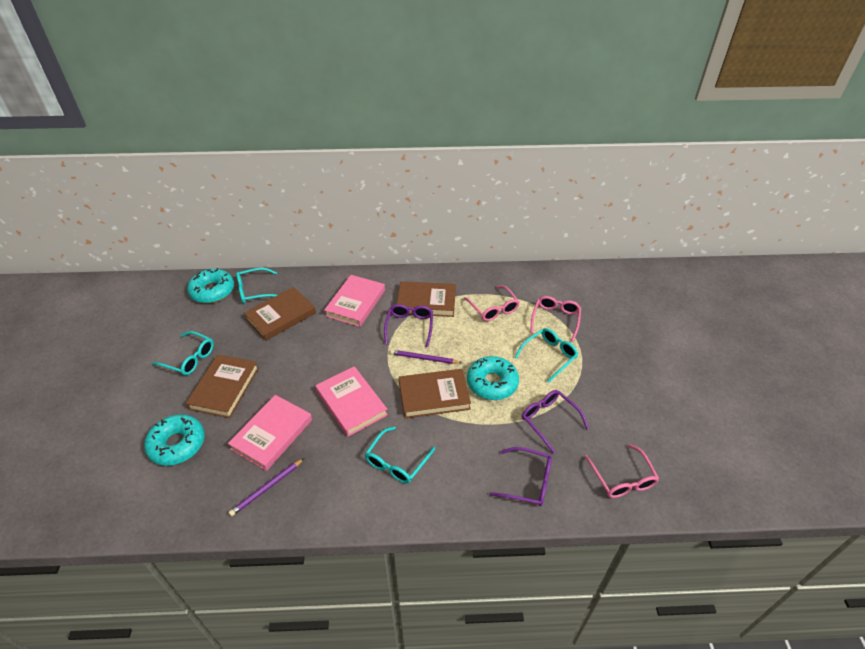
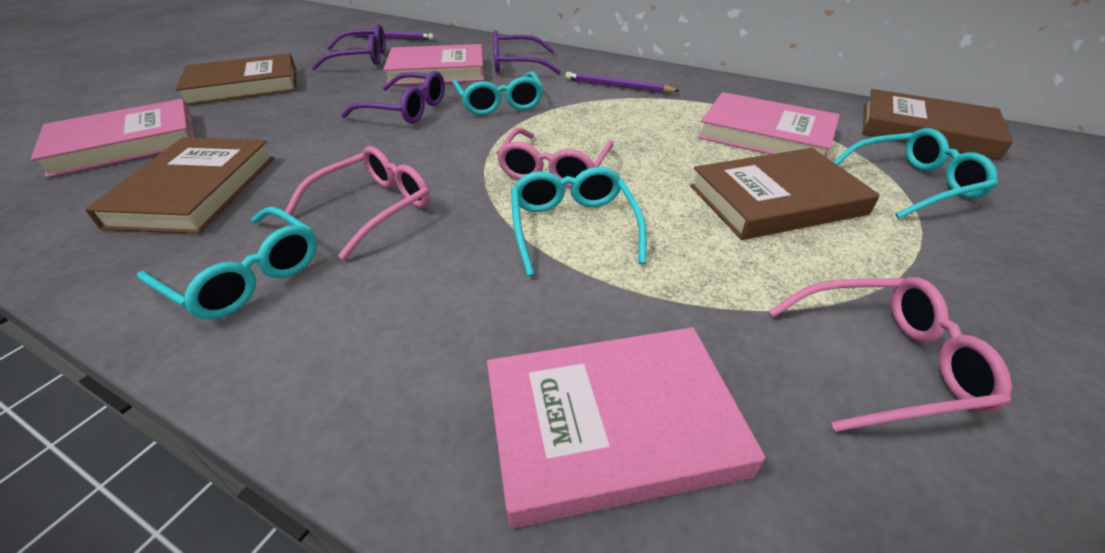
pink book: 3 -> 4
turquoise donut: 3 -> 0

